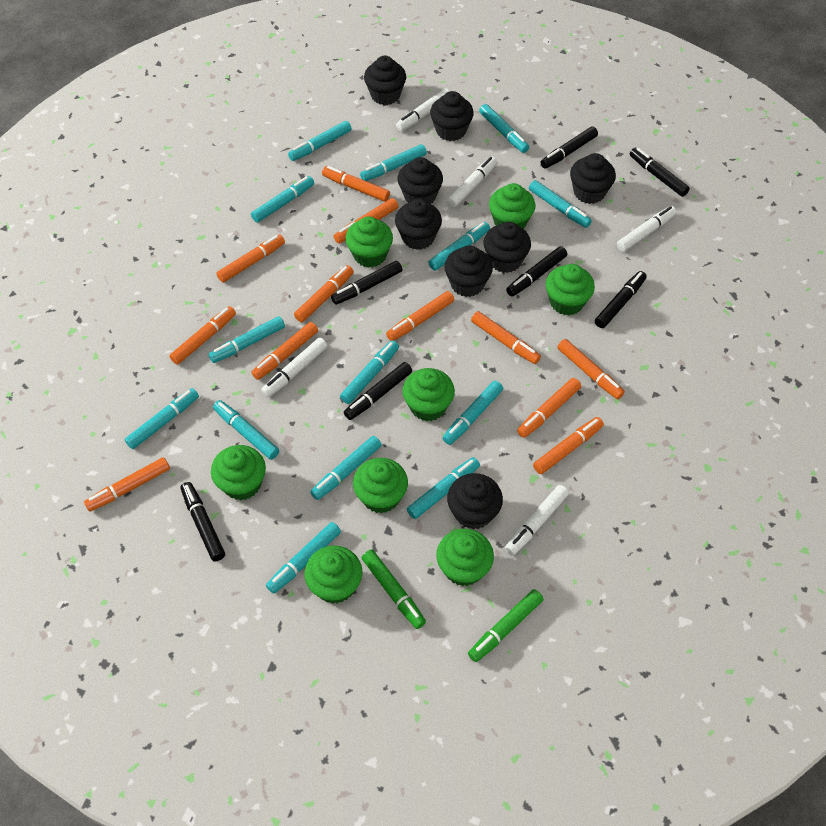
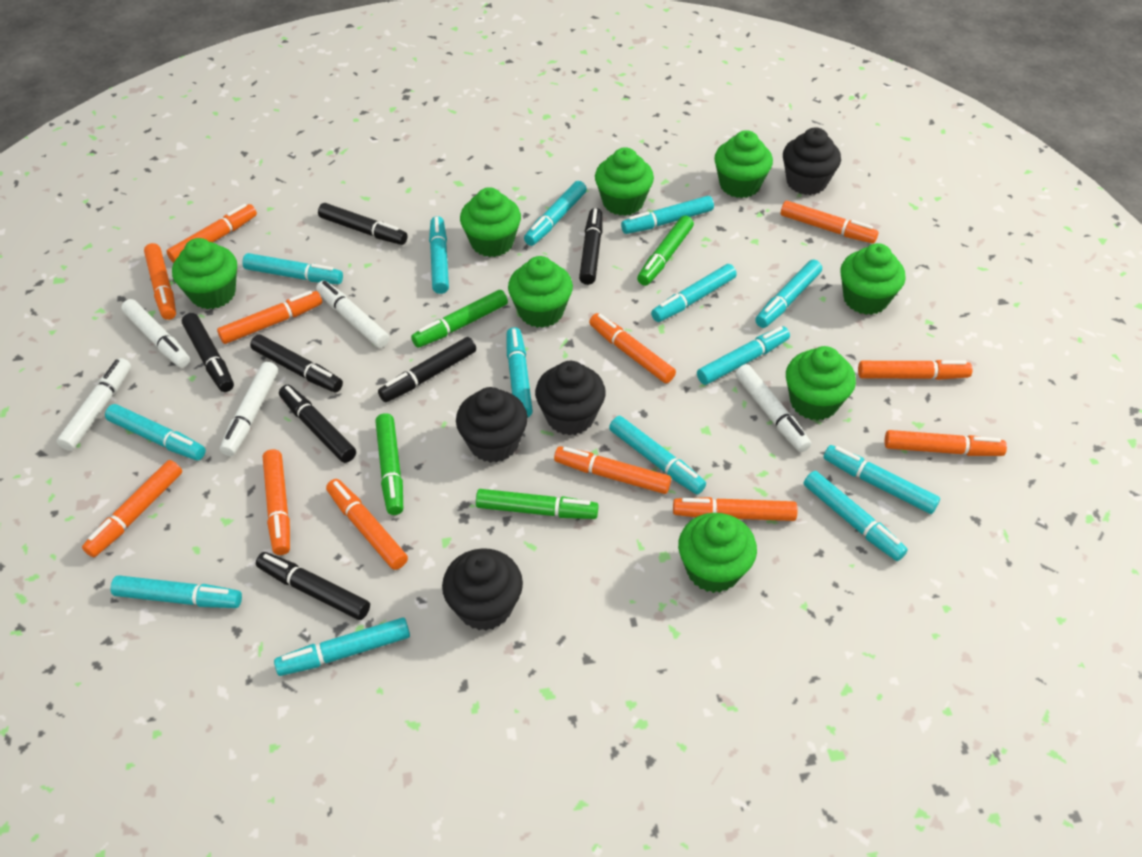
black cupcake: 8 -> 4
green marker: 2 -> 4

